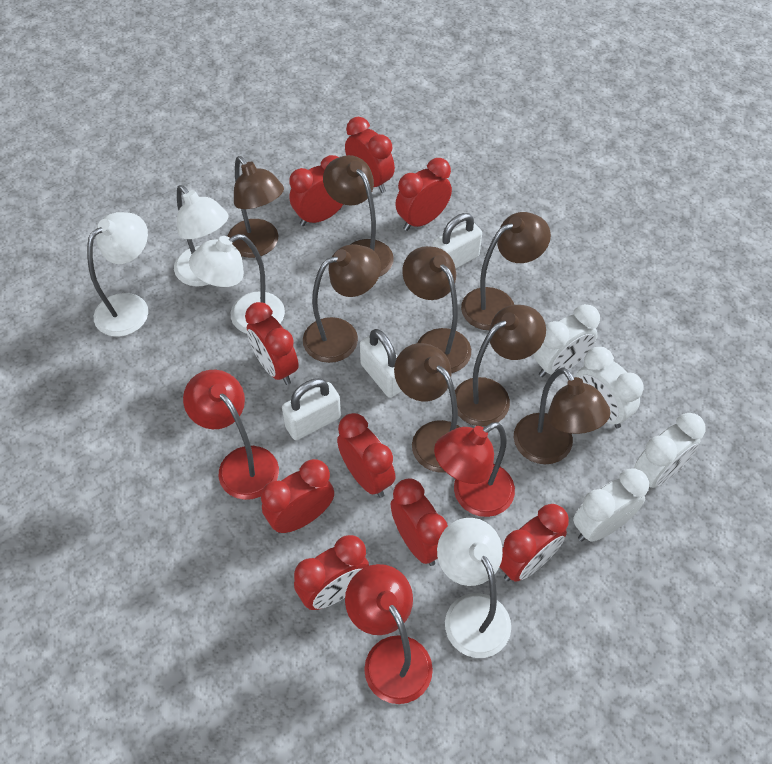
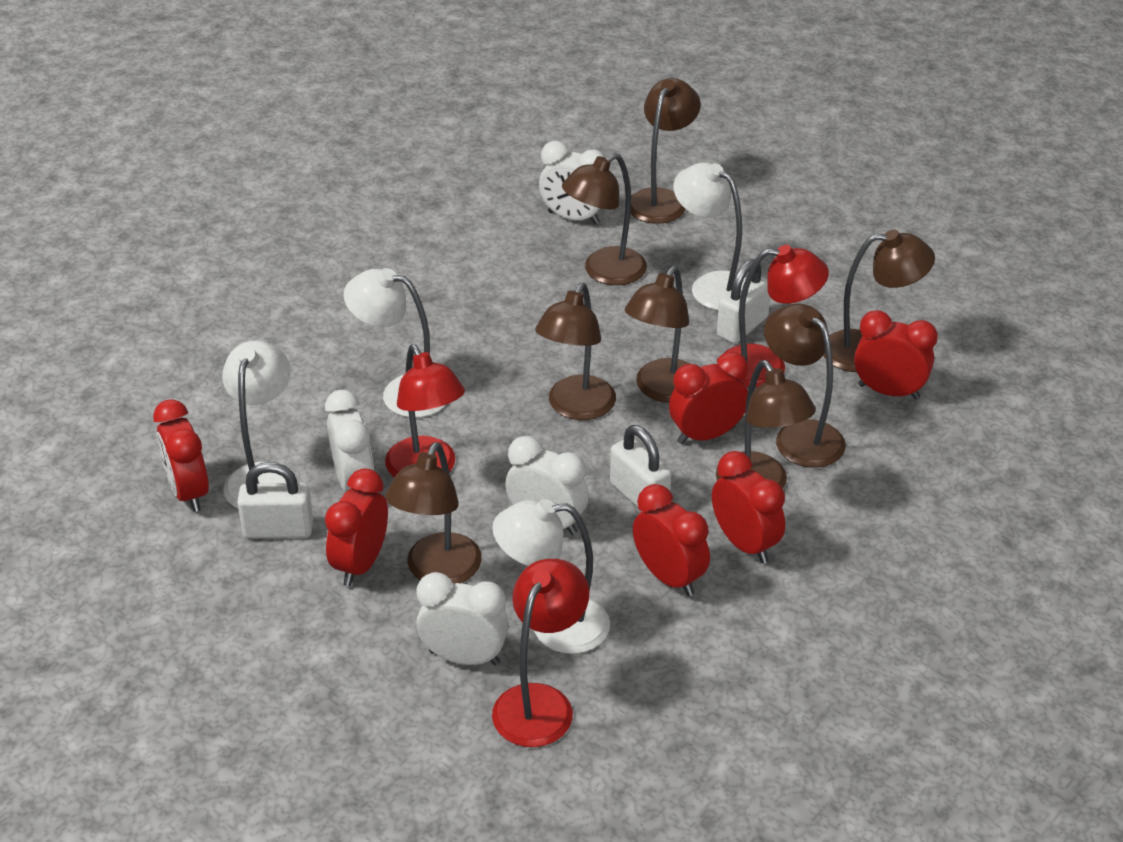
red clock: 9 -> 6

